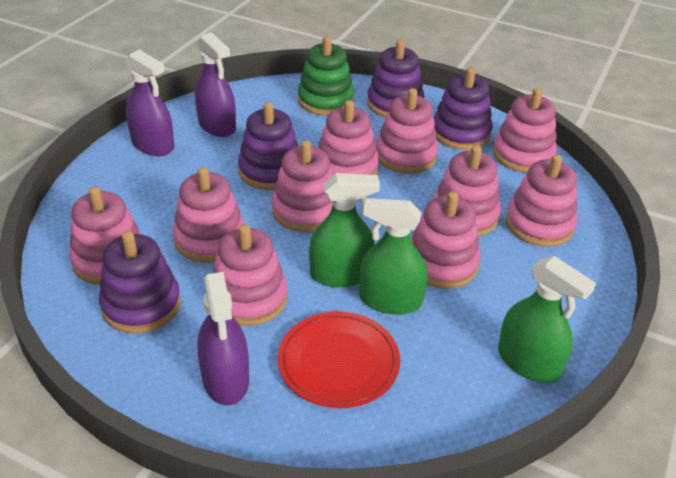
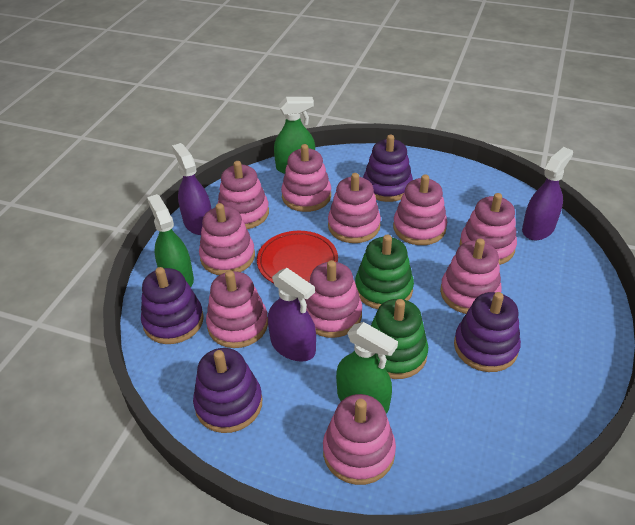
green stacking toy: 1 -> 2

